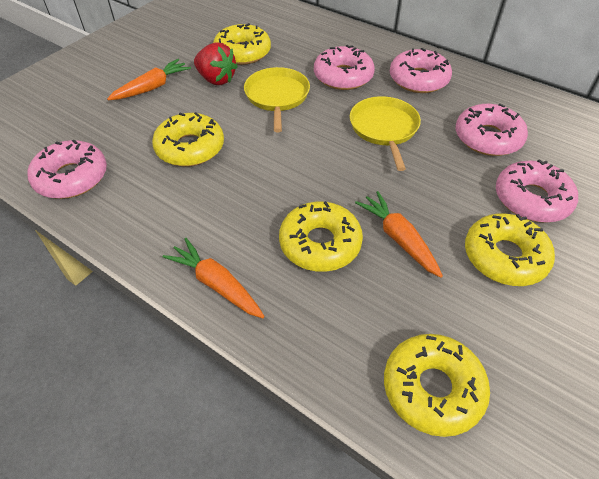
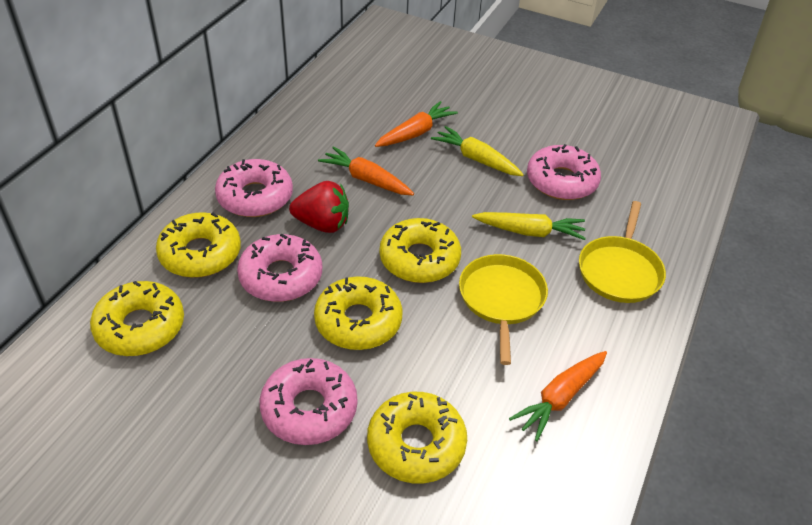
pink donut: 5 -> 4
yellow carrot: 0 -> 2

